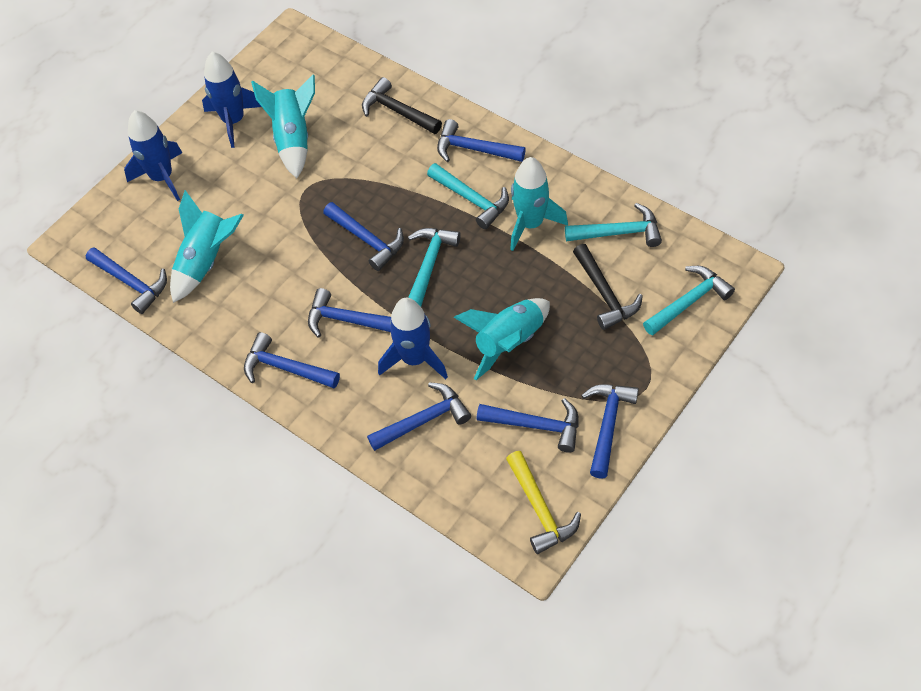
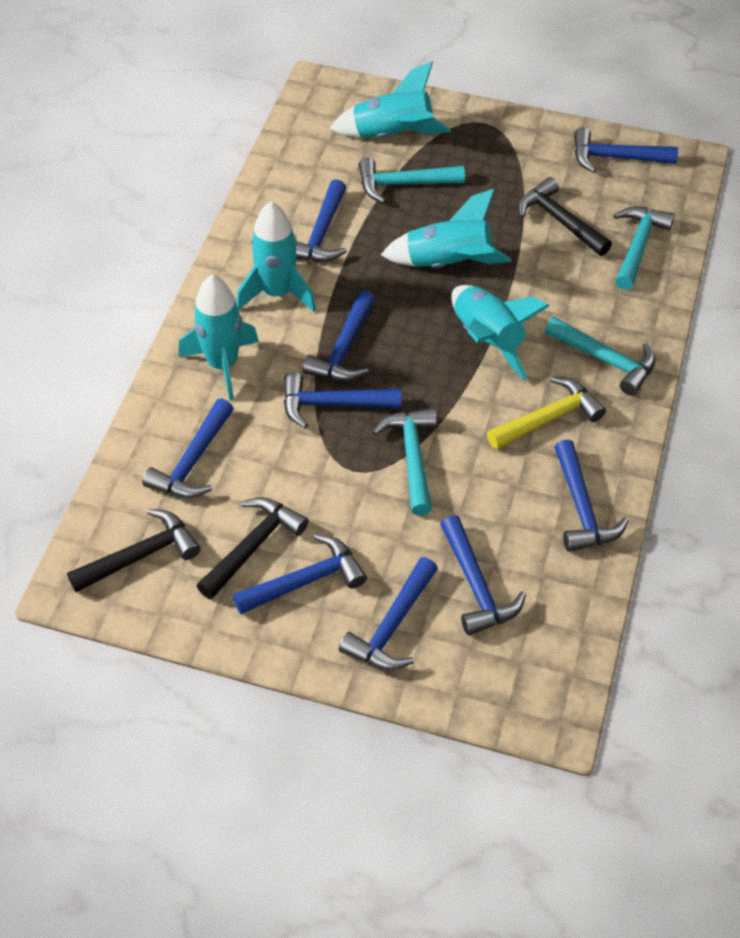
black hammer: 2 -> 3
blue hammer: 8 -> 9
blue rocket: 3 -> 0
turquoise rocket: 4 -> 5

